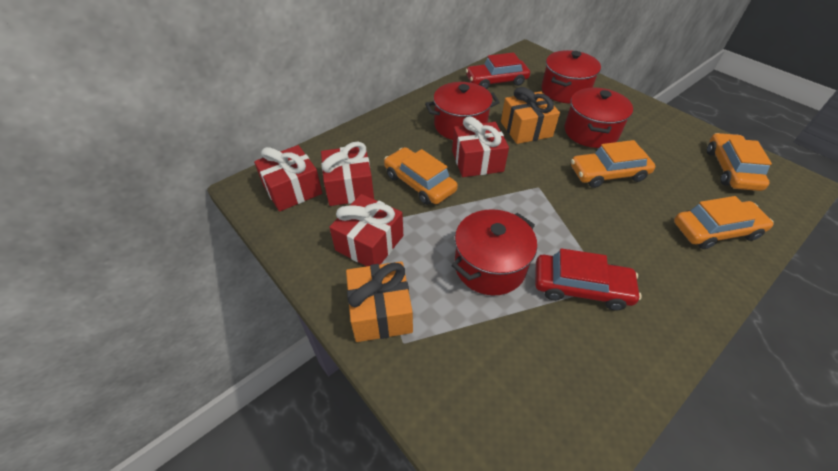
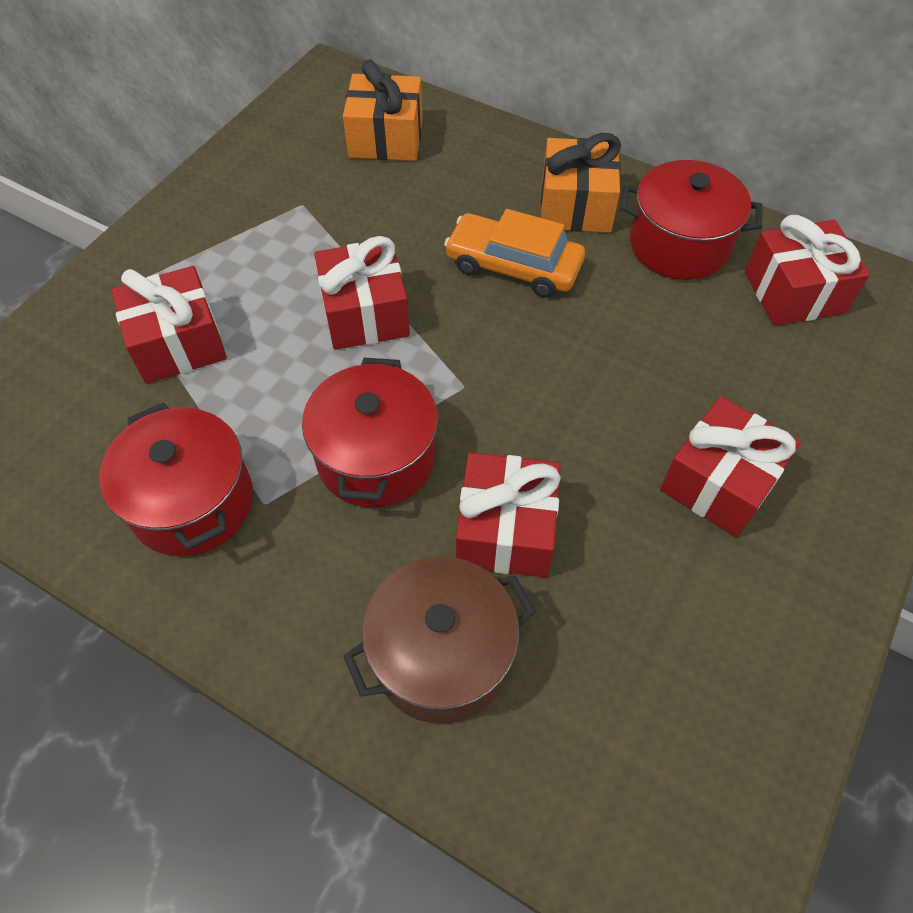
brown pot: 0 -> 1
orange car: 4 -> 1
red car: 2 -> 0
red gift: 4 -> 5
red pot: 4 -> 3

